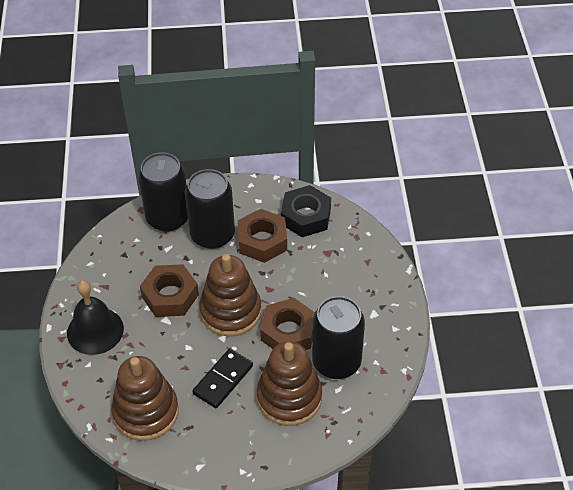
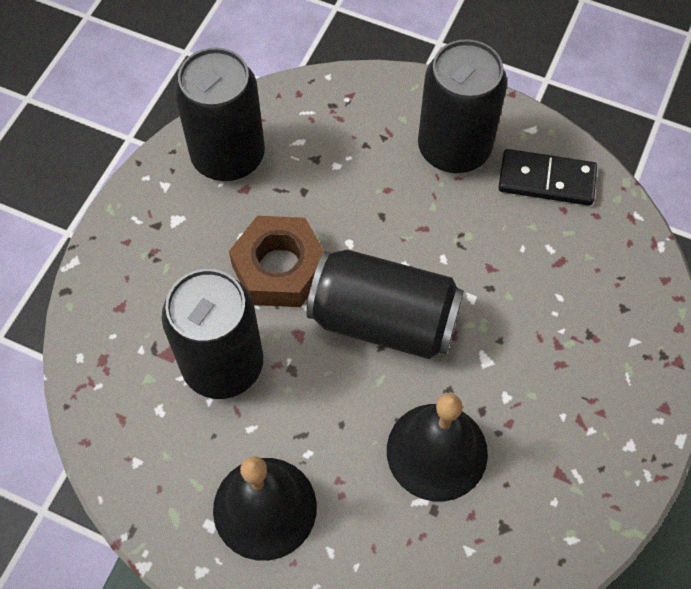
black bell: 1 -> 2
black can: 3 -> 4
black nut: 1 -> 0
brown nut: 3 -> 1
brown stacking toy: 3 -> 0

